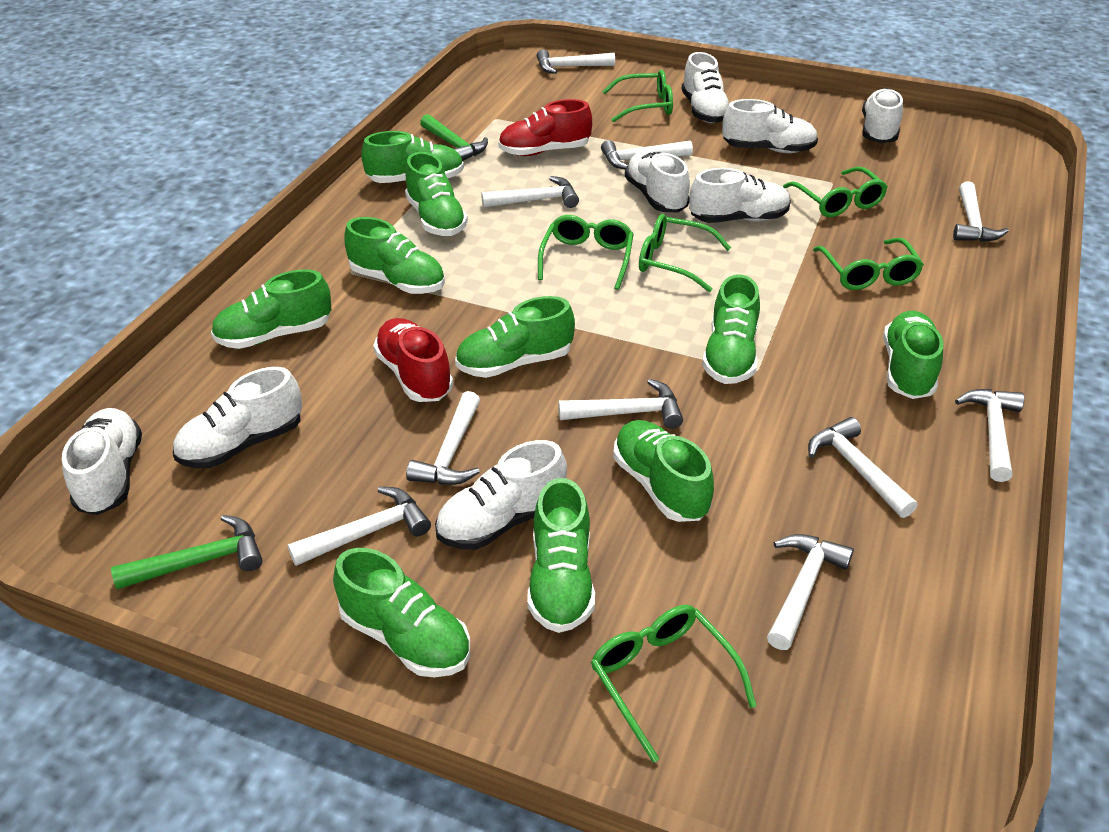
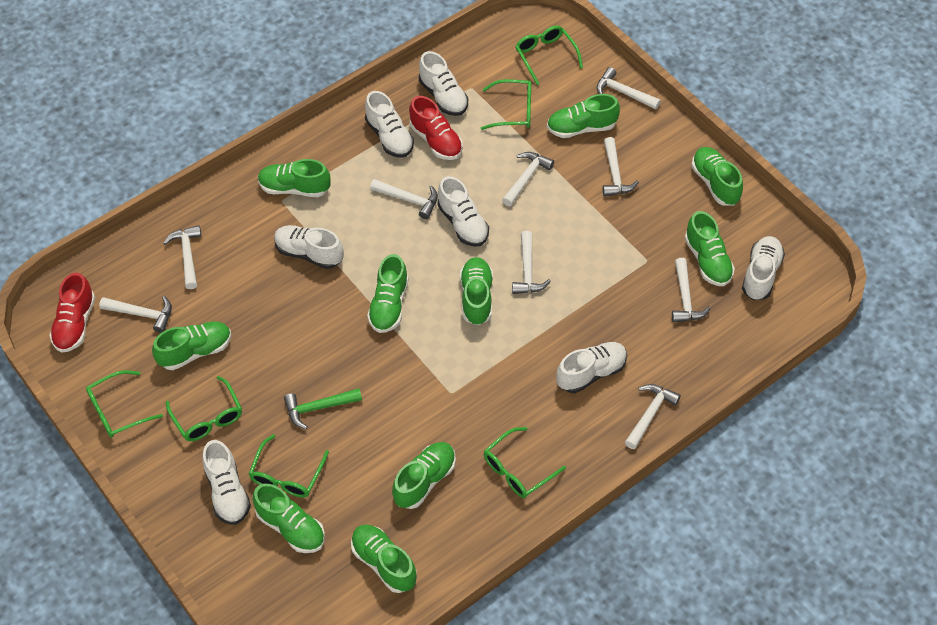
green hammer: 2 -> 1
white hammer: 10 -> 9
white shoe: 8 -> 7

